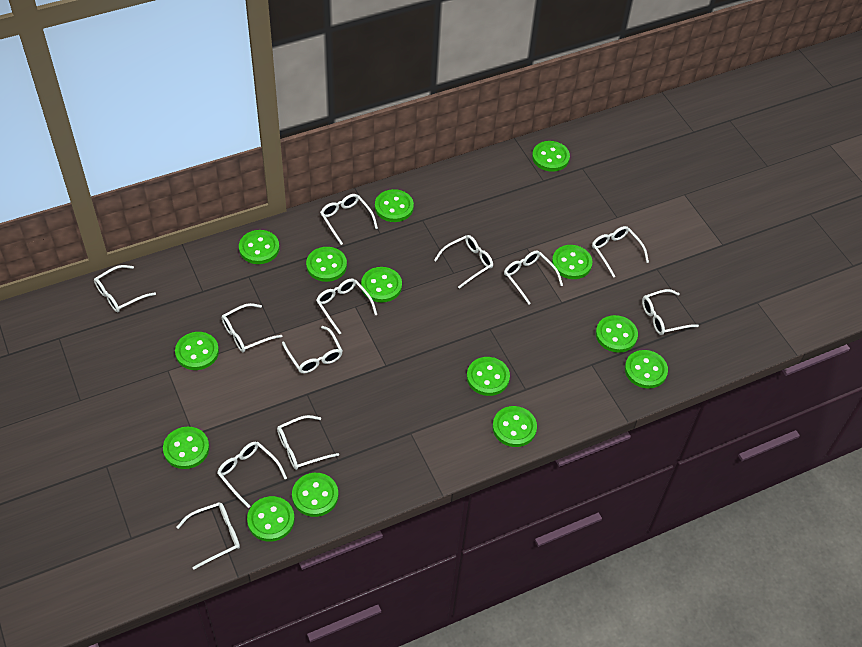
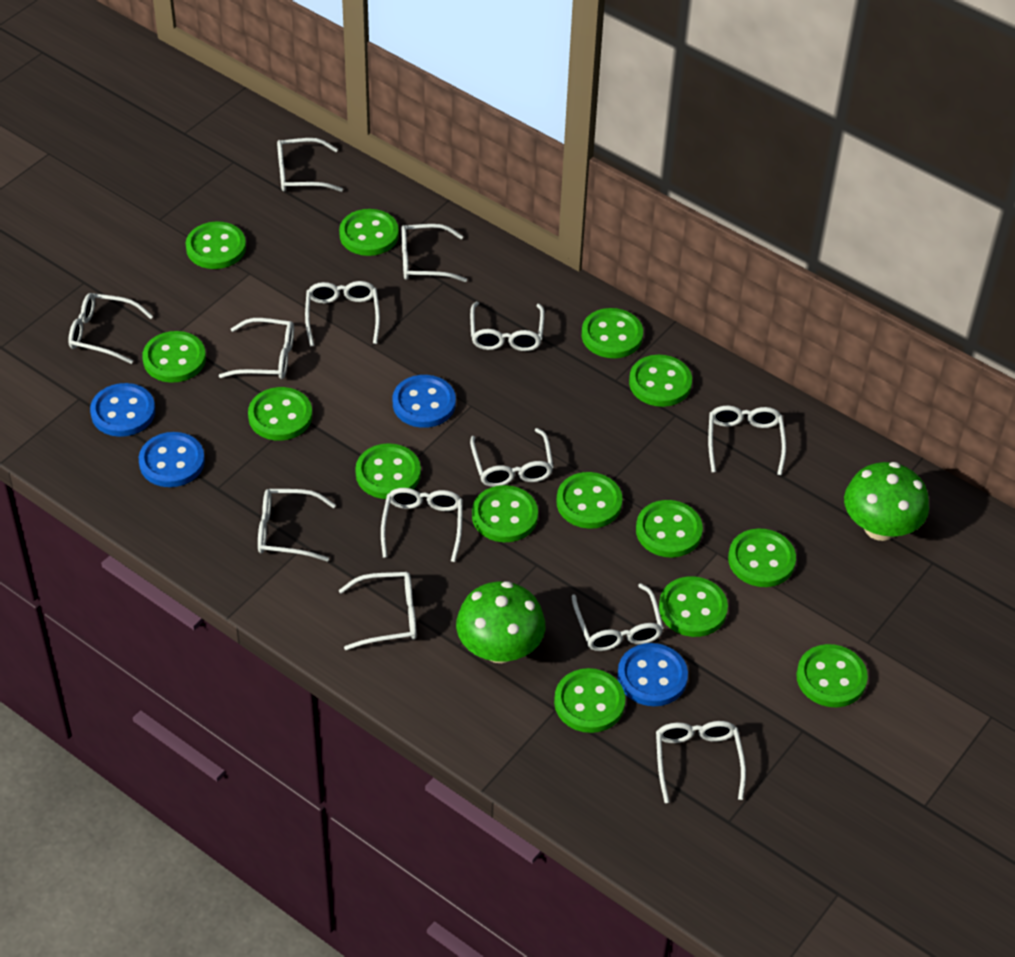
blue button: 0 -> 4
green mushroom: 0 -> 2
white glasses: 12 -> 13

